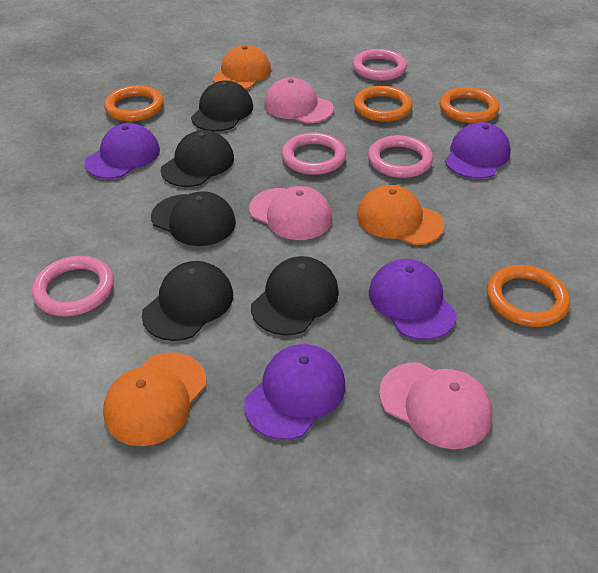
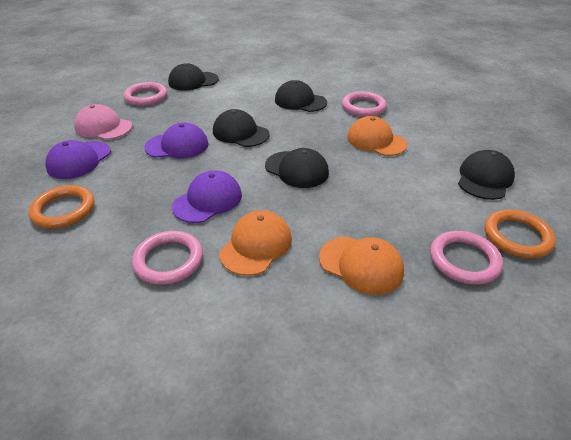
orange ring: 4 -> 2
pink cap: 3 -> 1
purple cap: 4 -> 3

